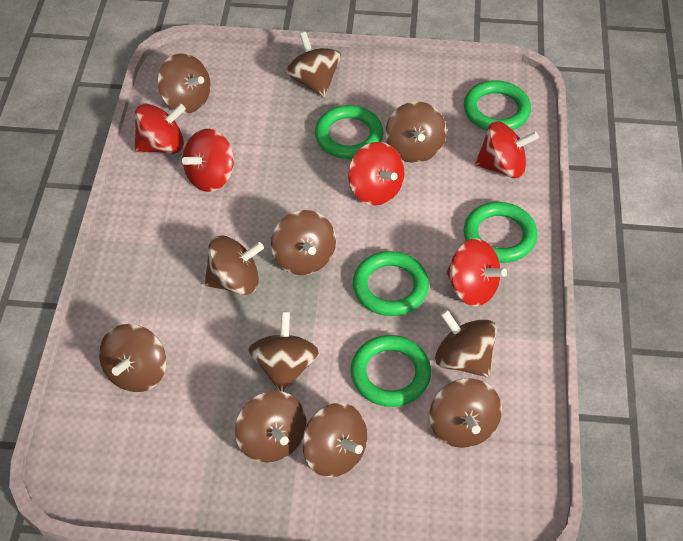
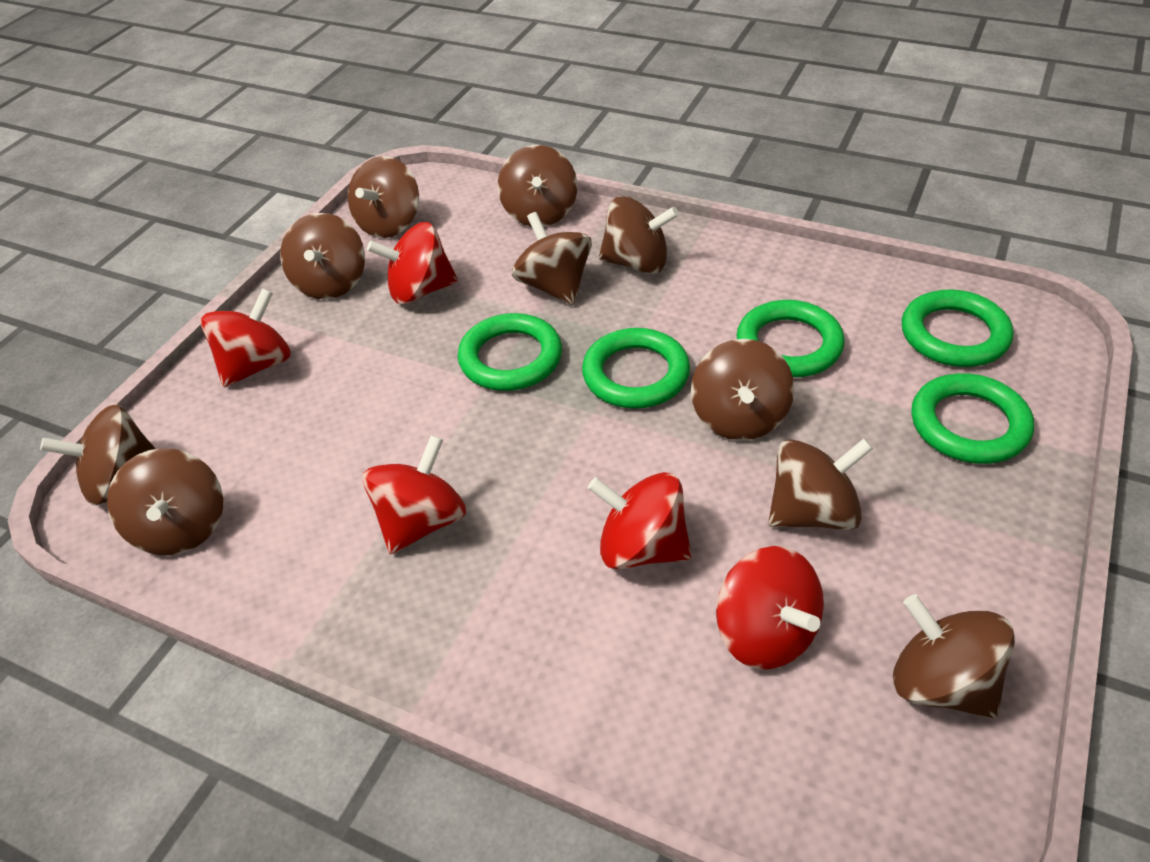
brown spinning top: 11 -> 10

